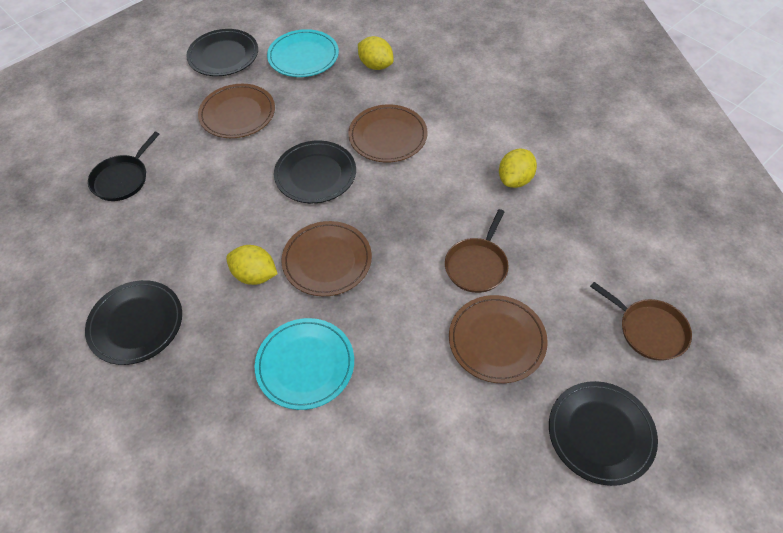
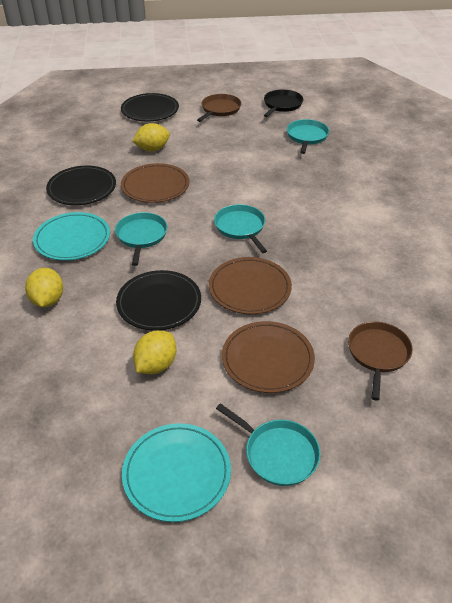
black plate: 4 -> 3
brown plate: 4 -> 3
turquoise pan: 0 -> 4

